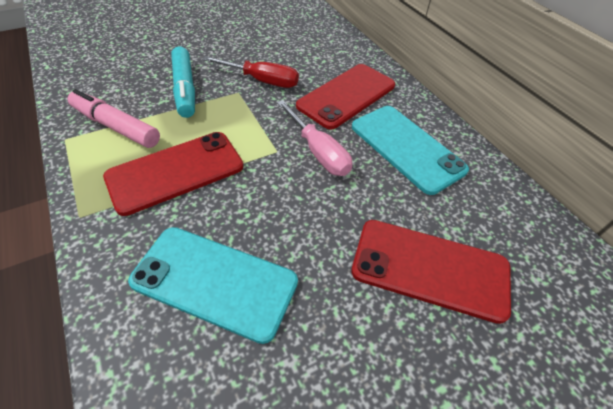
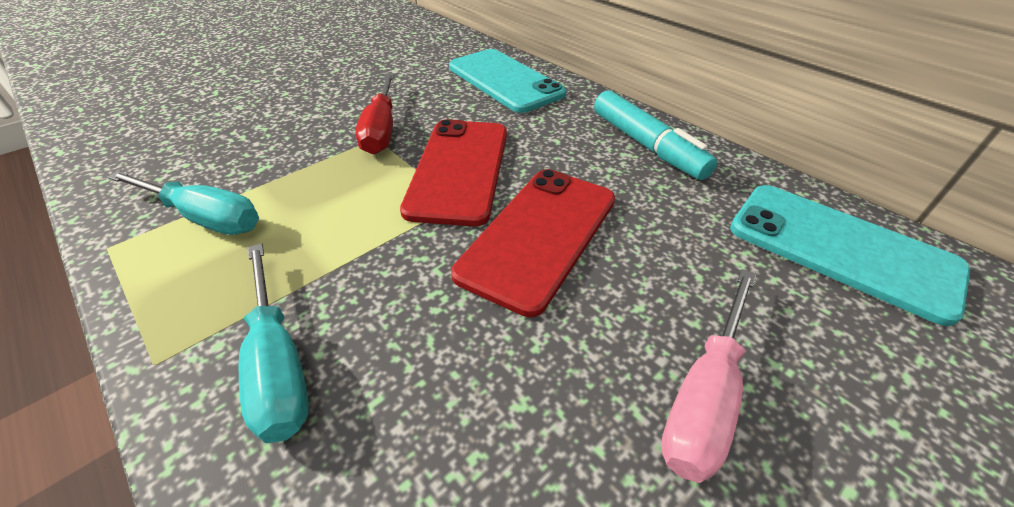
pink marker: 1 -> 0
red phone: 3 -> 2
turquoise screwdriver: 0 -> 2

